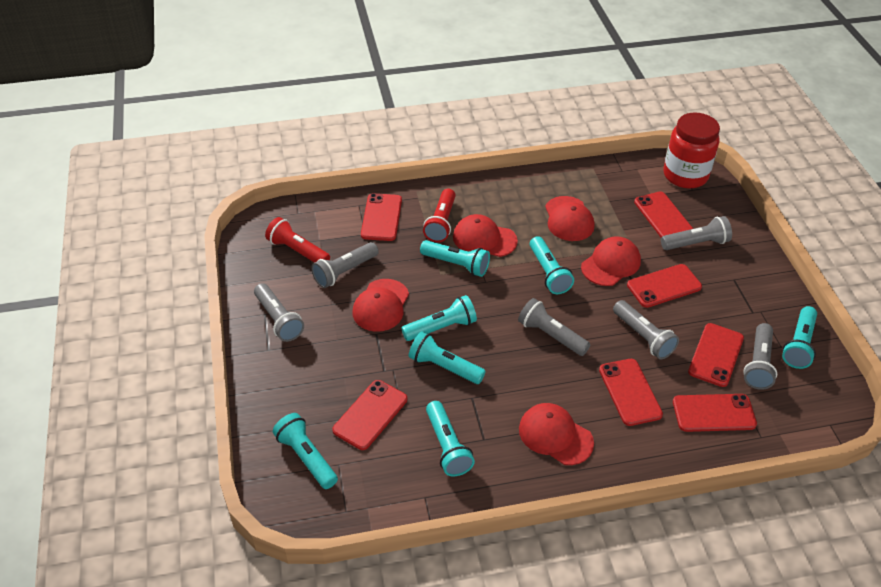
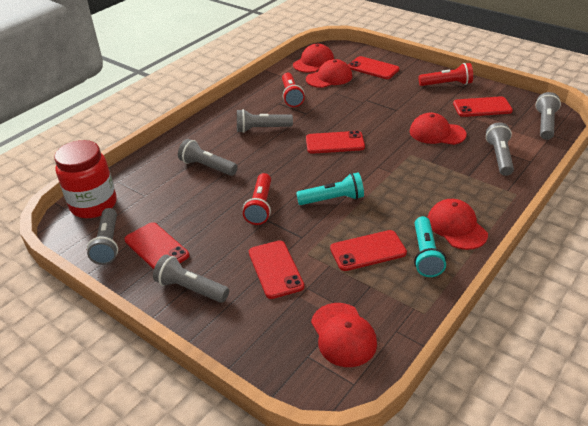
red flashlight: 2 -> 3
red phone: 7 -> 6
turquoise flashlight: 7 -> 2

